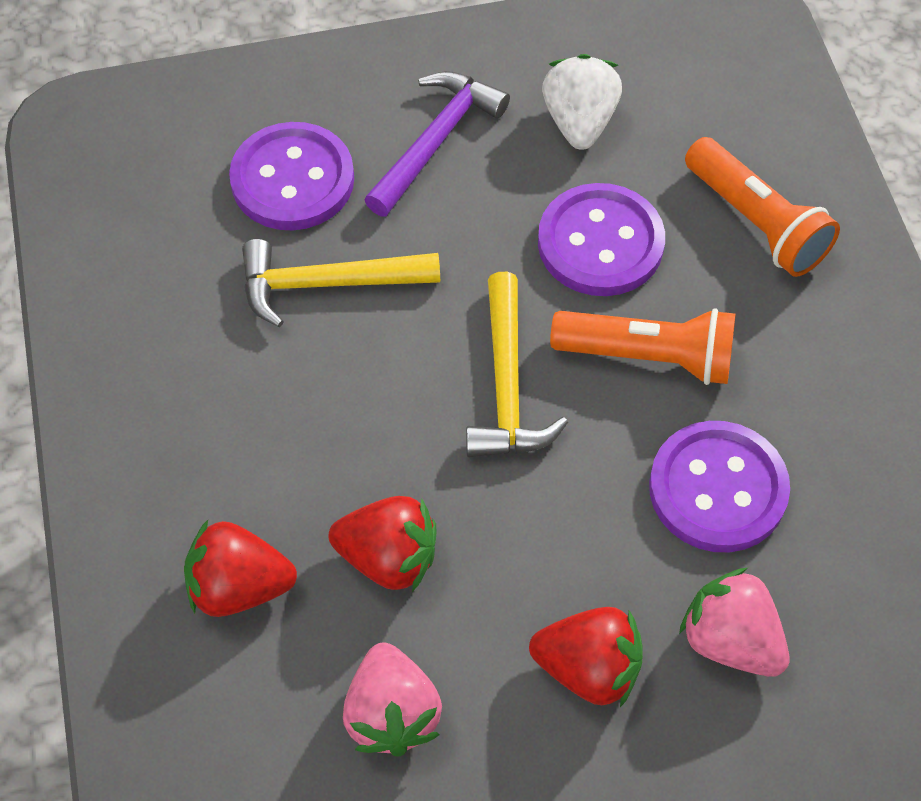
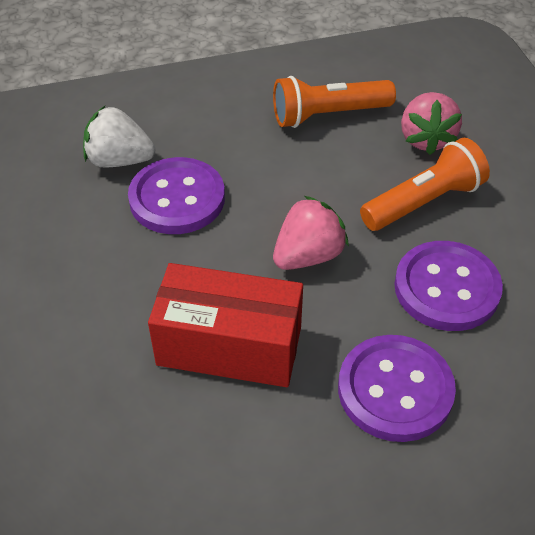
purple hammer: 1 -> 0
red box: 0 -> 1
red strawberry: 3 -> 0
yellow hammer: 2 -> 0

